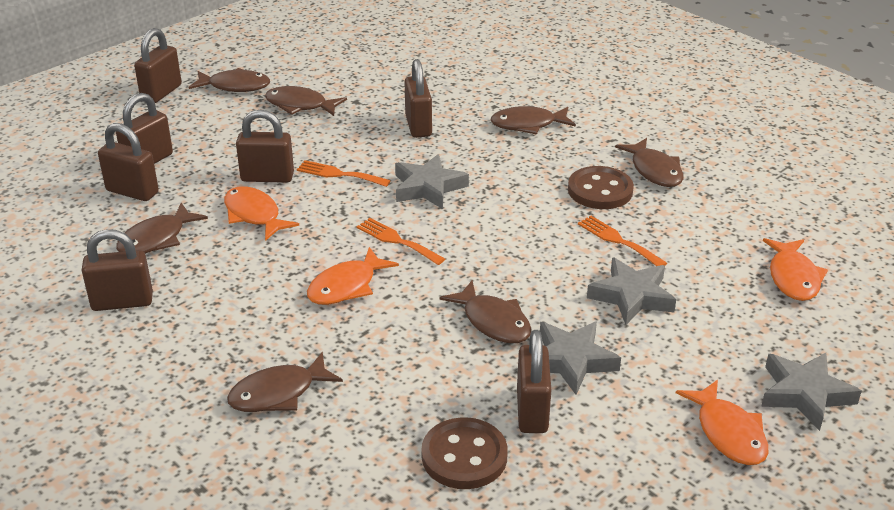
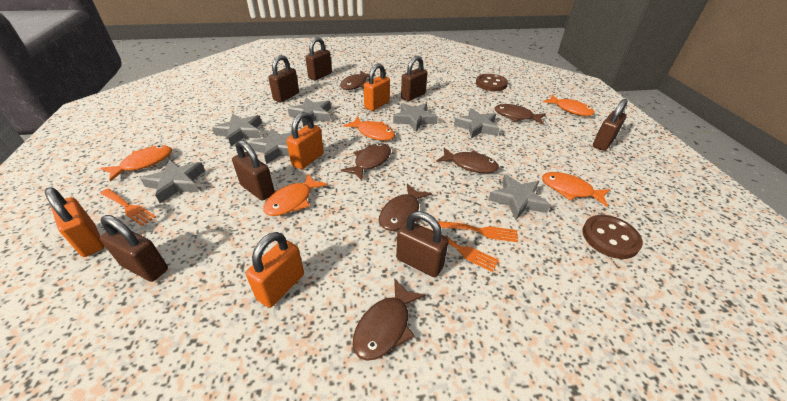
brown fish: 7 -> 6
grey star: 4 -> 7
orange fish: 4 -> 5
orange padlock: 0 -> 4

